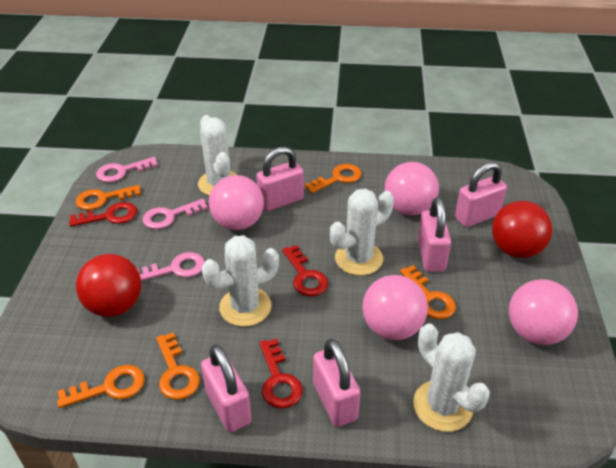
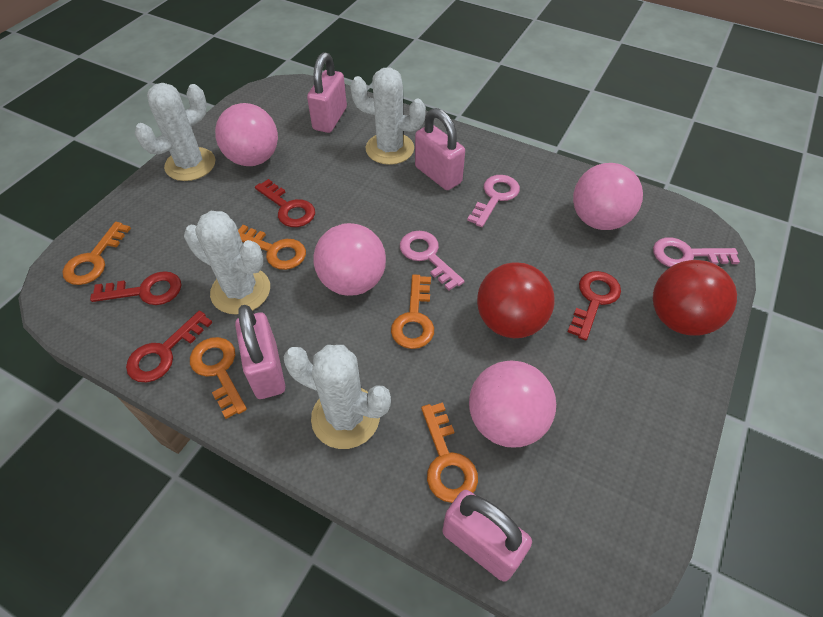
pink padlock: 5 -> 4
red key: 3 -> 4

